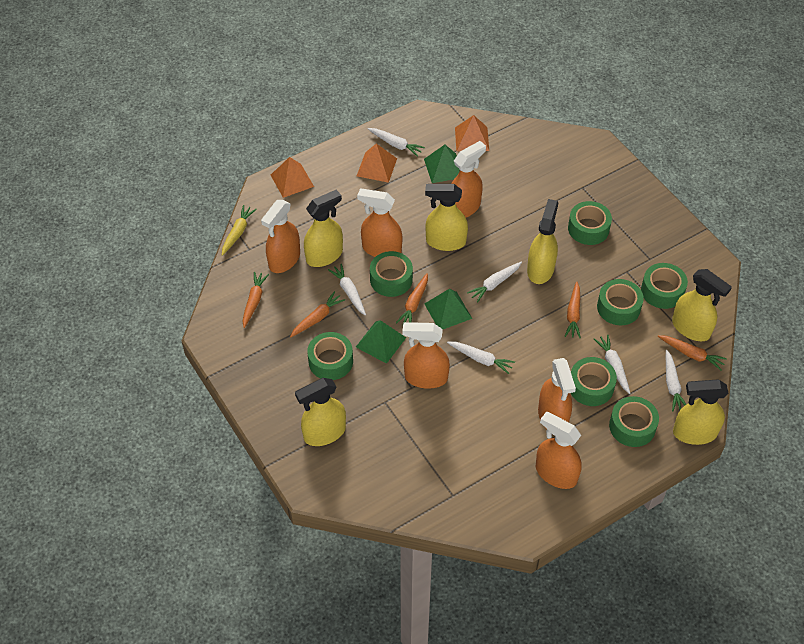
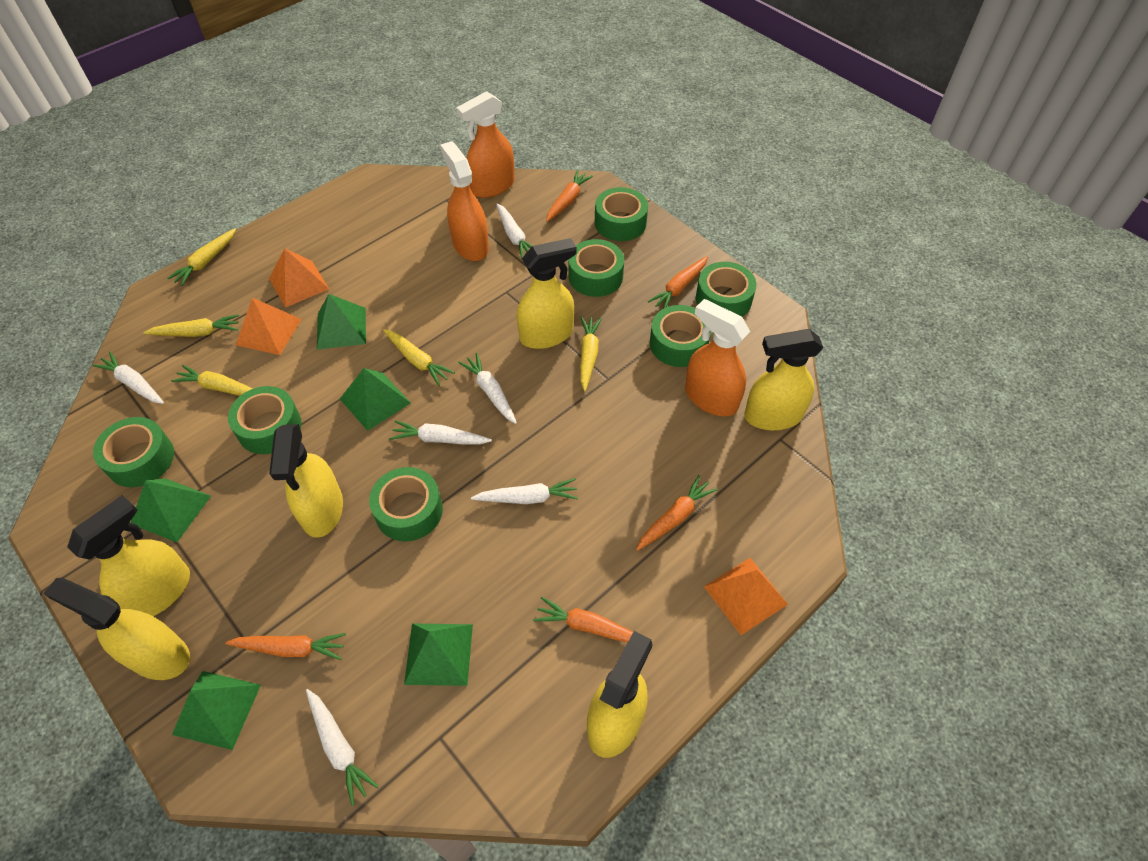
green pyramid: 3 -> 5
orange spray bottle: 6 -> 3
yellow carrot: 1 -> 5

